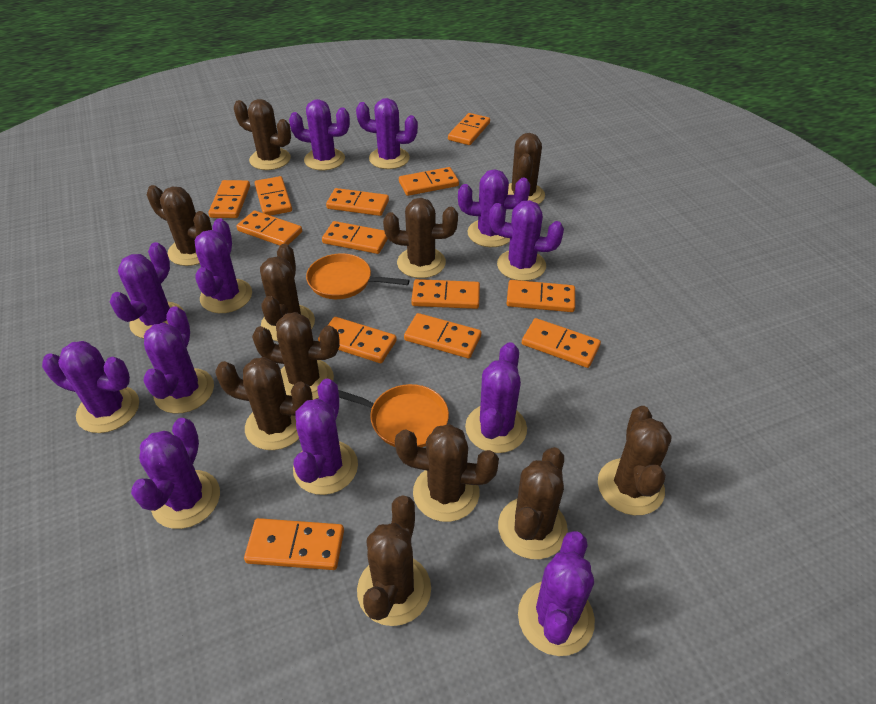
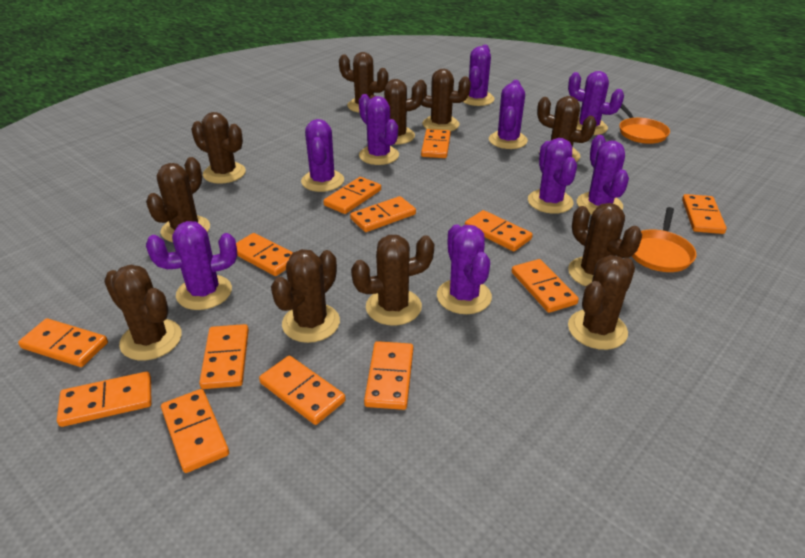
purple cactus: 12 -> 9

